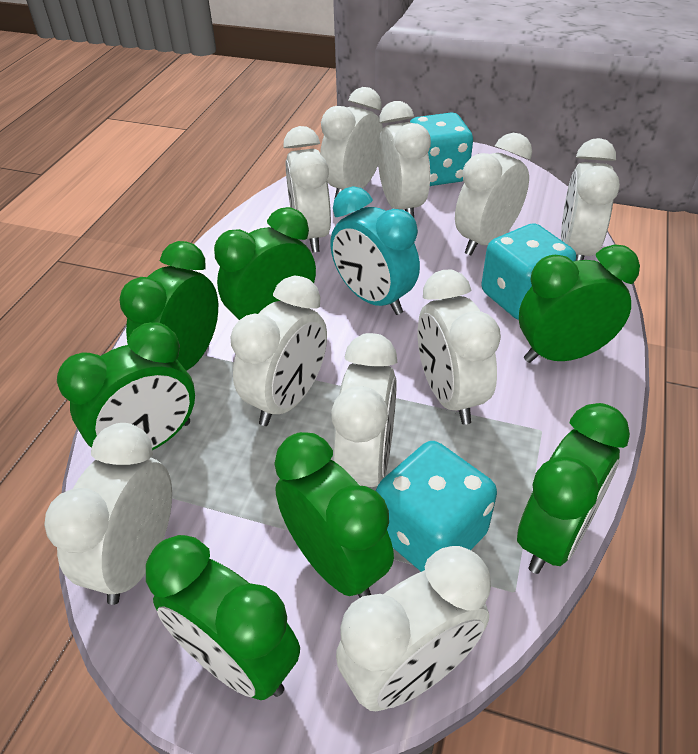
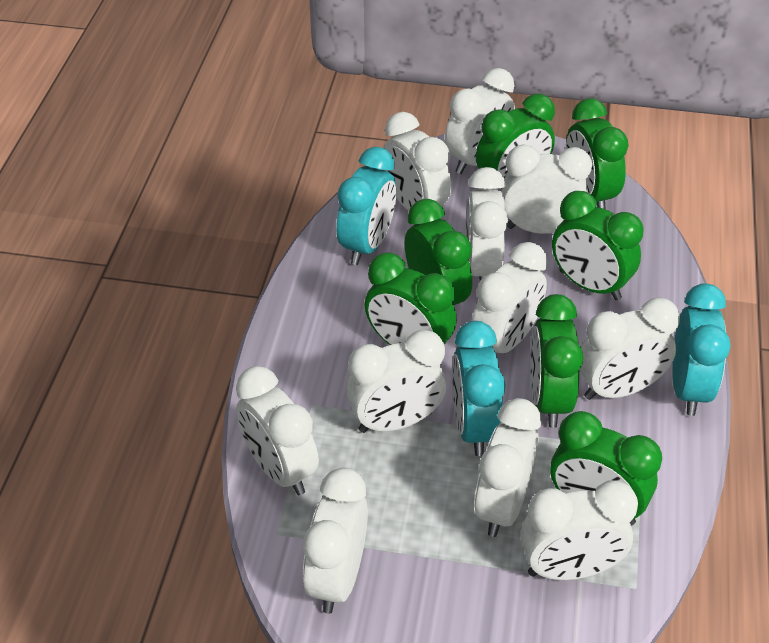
turquoise clock: 1 -> 3
turquoise dice: 3 -> 0
white clock: 10 -> 11

